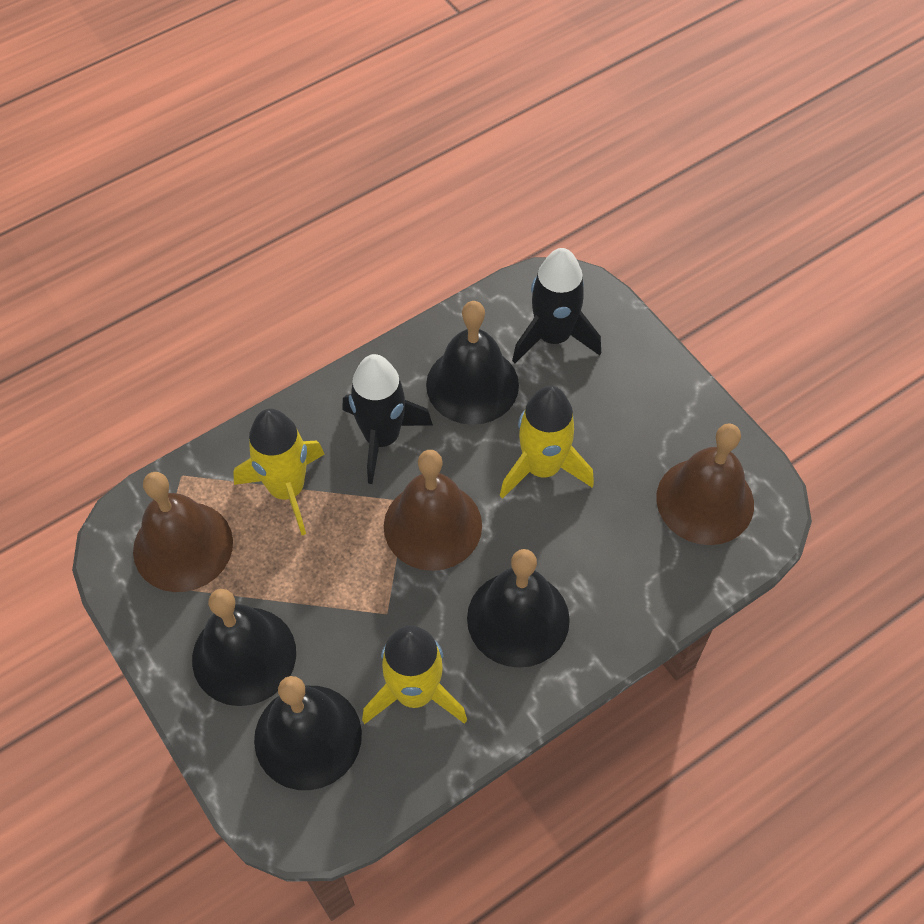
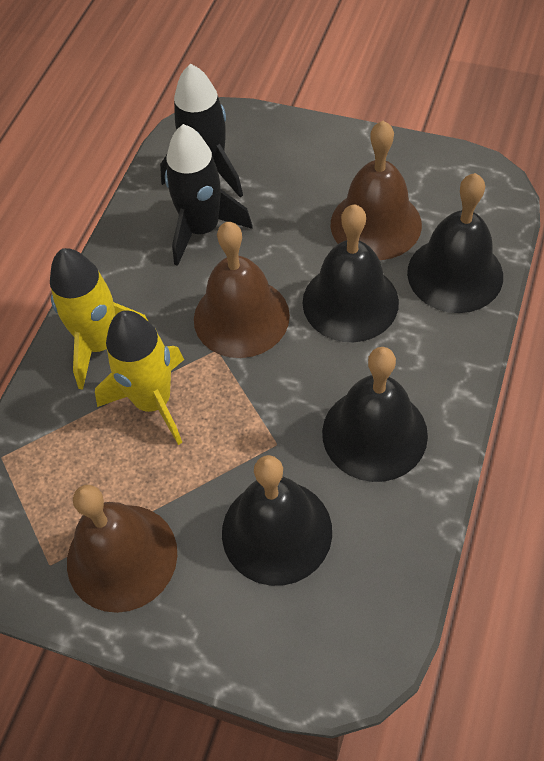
yellow rocket: 3 -> 2

